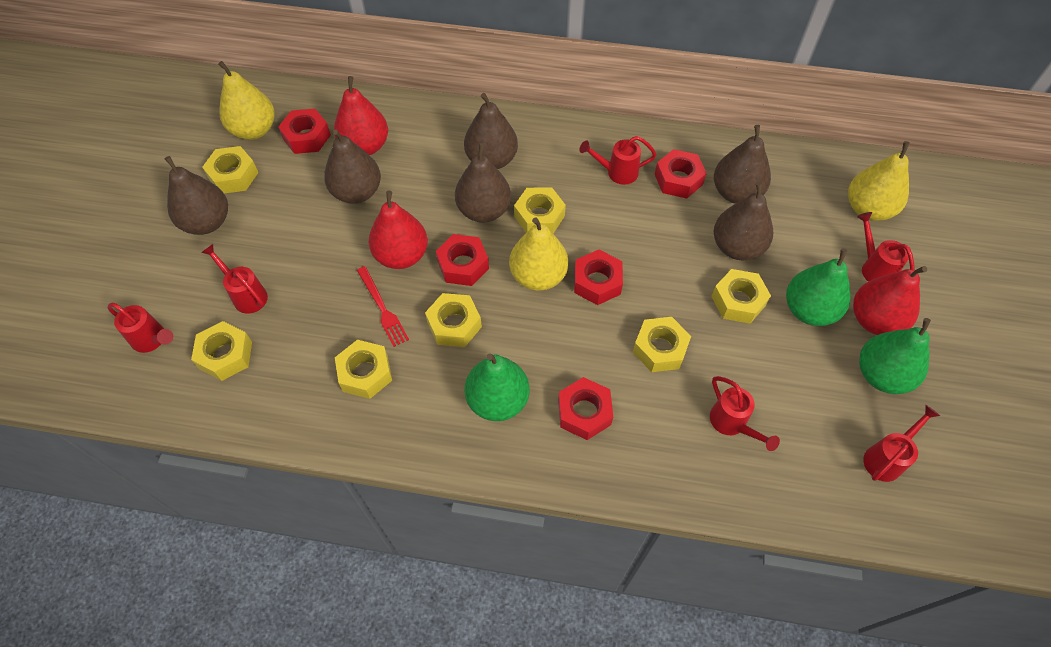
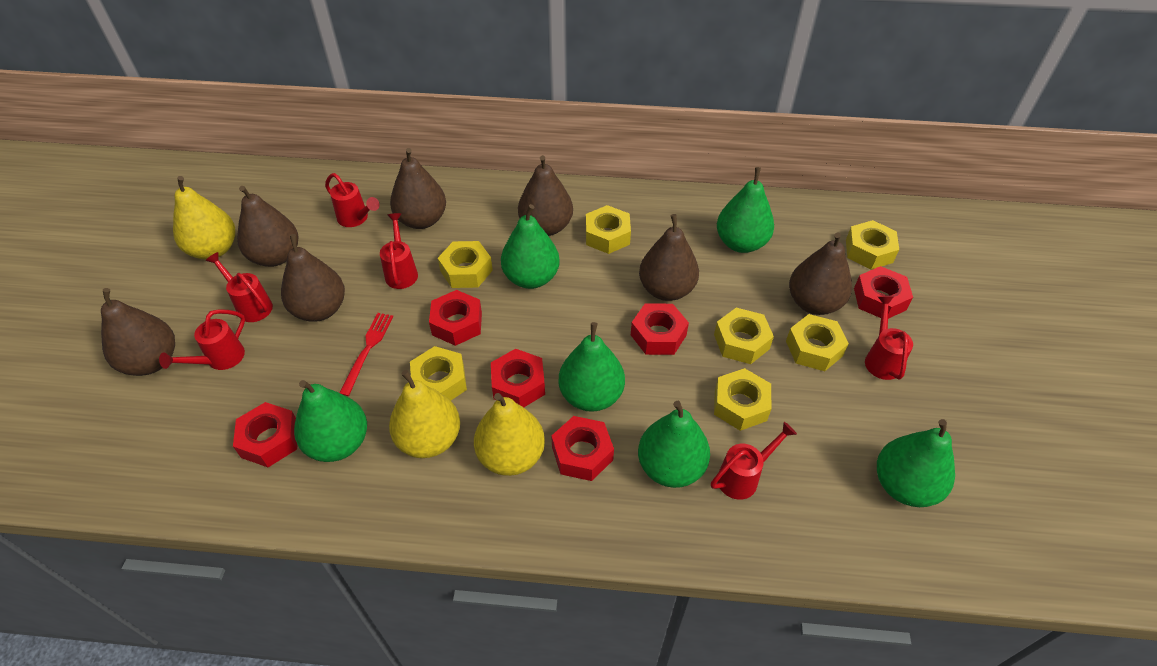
brown pear: 6 -> 7
green pear: 3 -> 6
red nut: 5 -> 6
red pear: 3 -> 0

